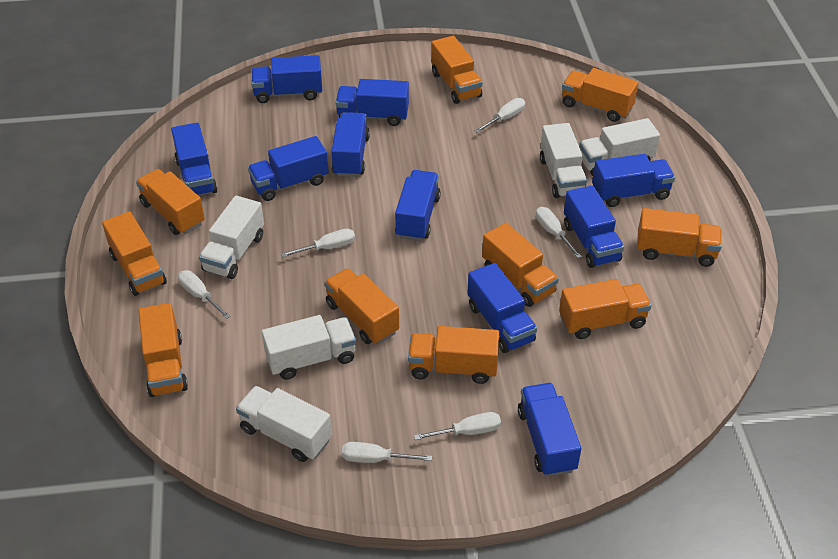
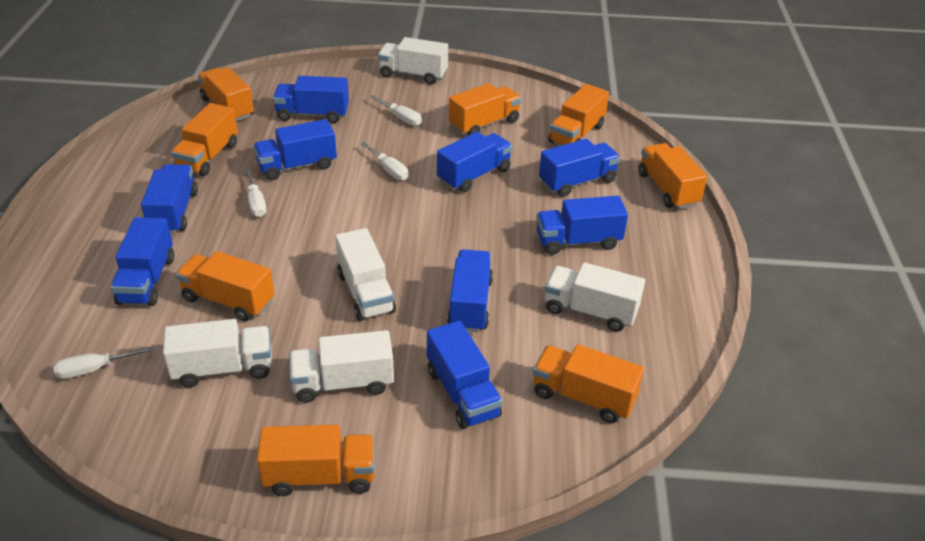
blue truck: 10 -> 9
orange truck: 10 -> 8
white screwdriver: 6 -> 4

